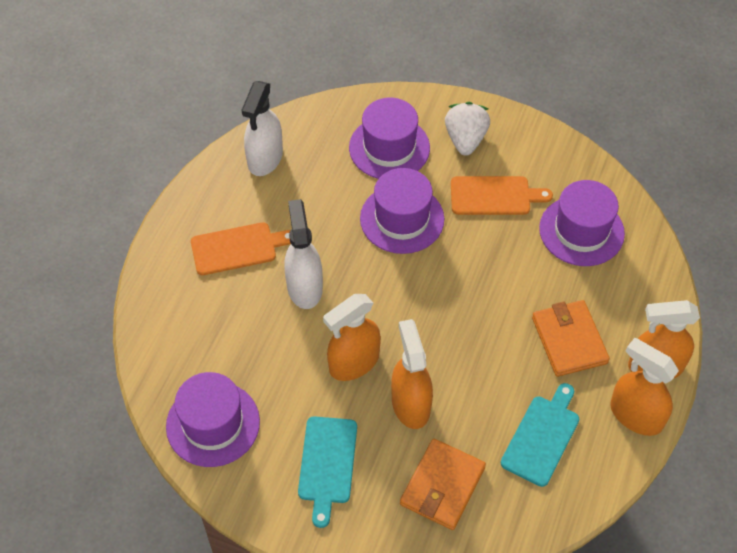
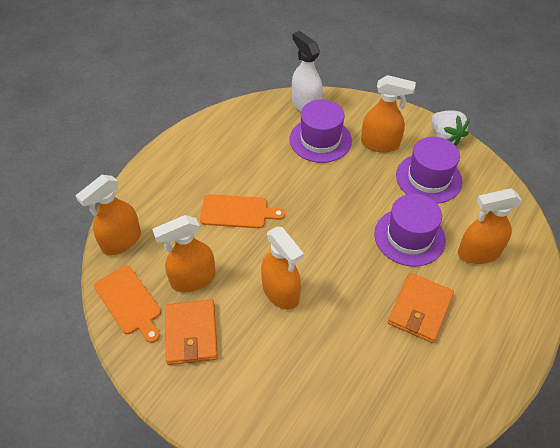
orange spray bottle: 4 -> 5
purple hat: 4 -> 3
turquoise cutting board: 2 -> 0
white spray bottle: 2 -> 1

